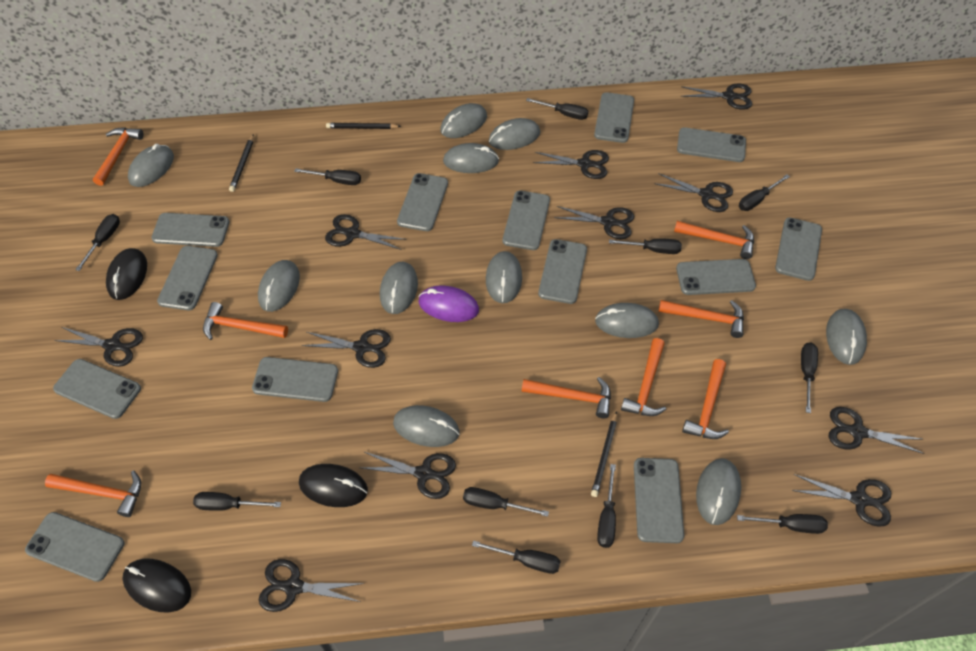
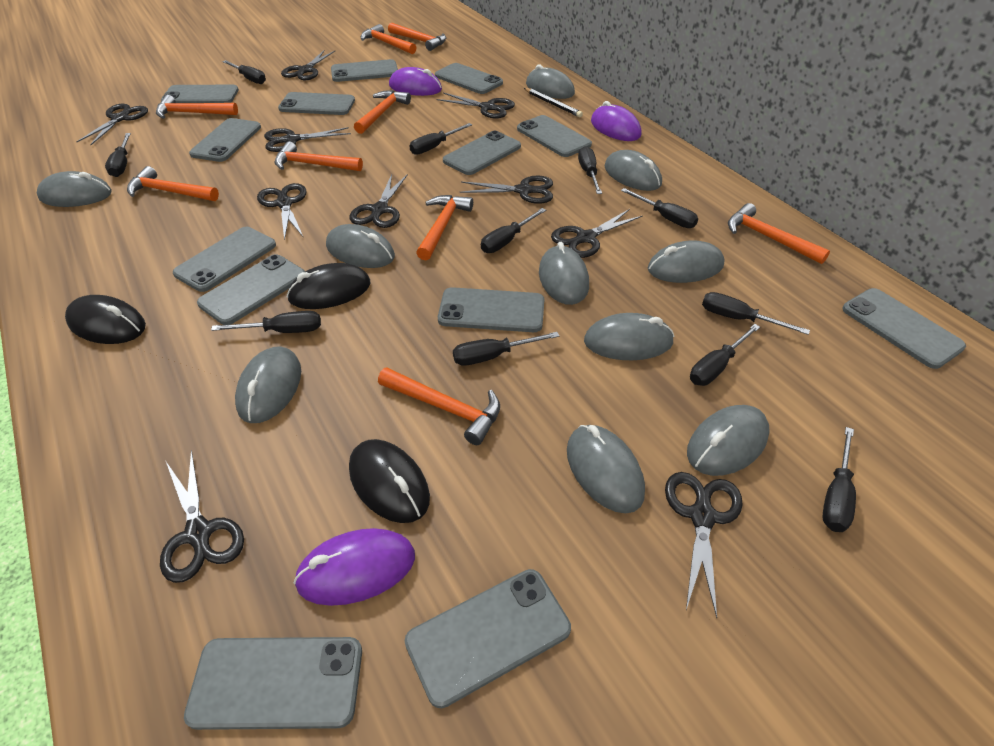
black pencil: 3 -> 1
black scissors: 11 -> 10
grey mouse: 11 -> 10
orange hammer: 8 -> 9
purple mouse: 1 -> 3

